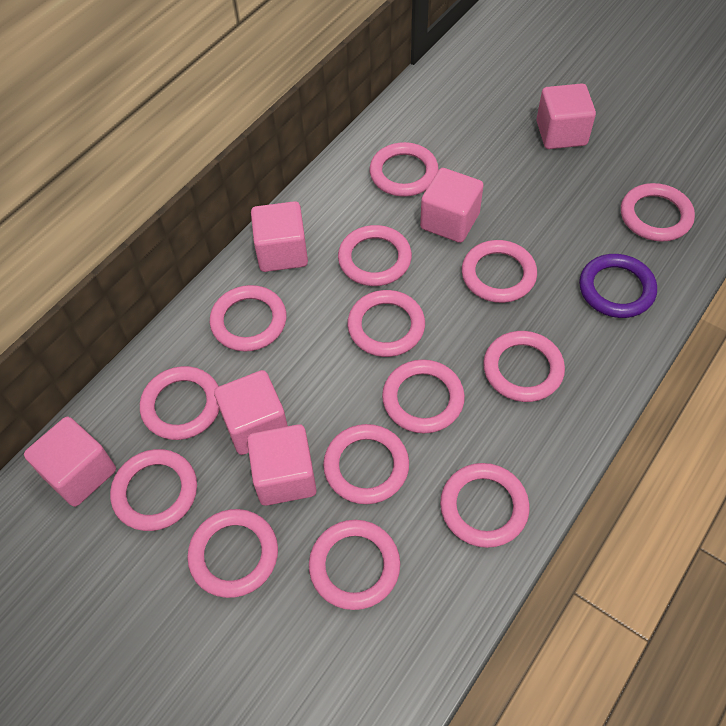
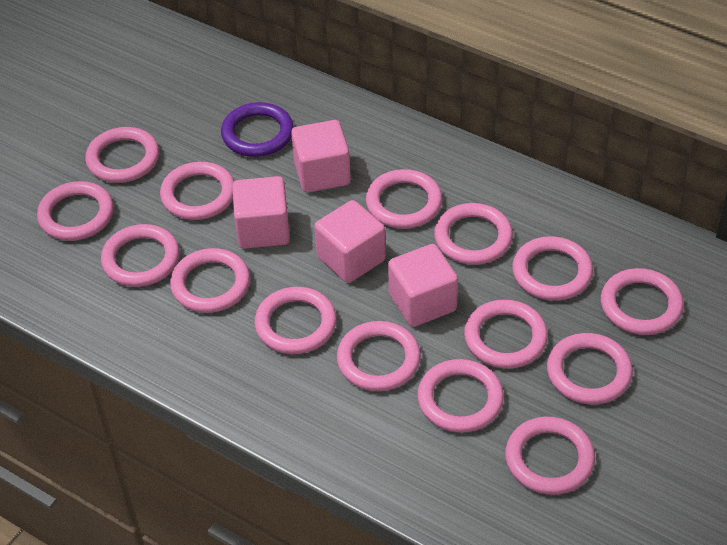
pink cube: 6 -> 4
pink ring: 14 -> 15

